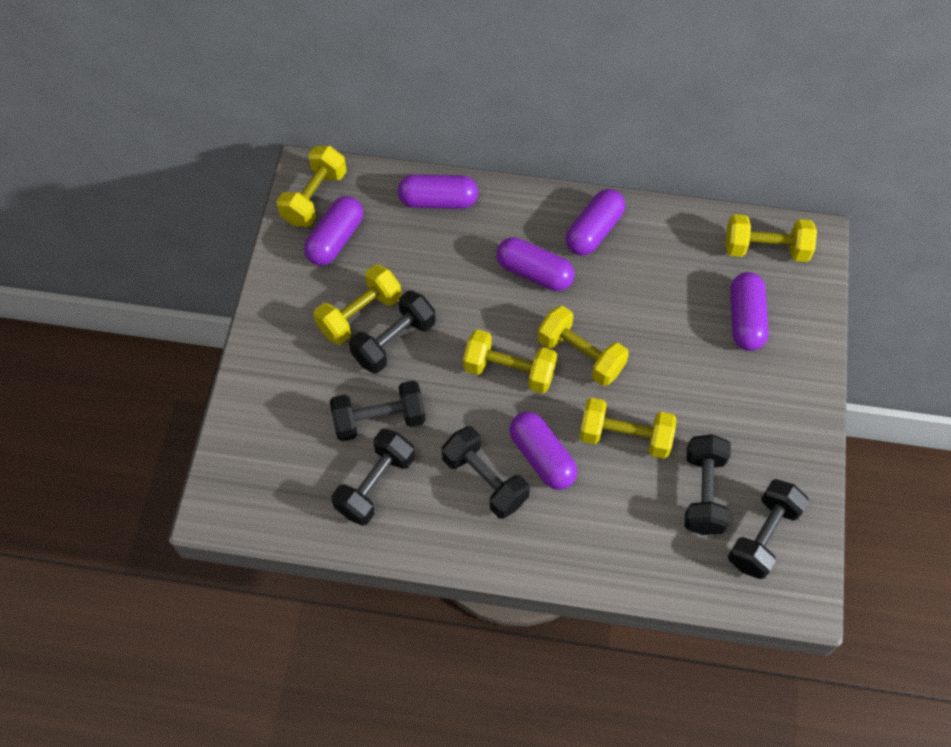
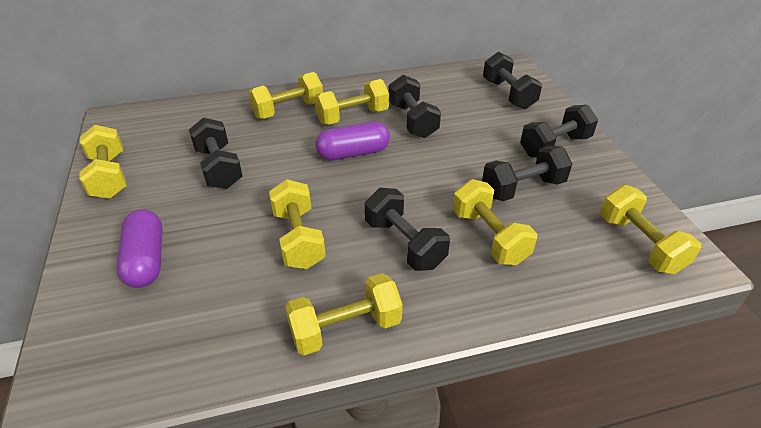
purple capsule: 6 -> 2
yellow dumbbell: 6 -> 7

